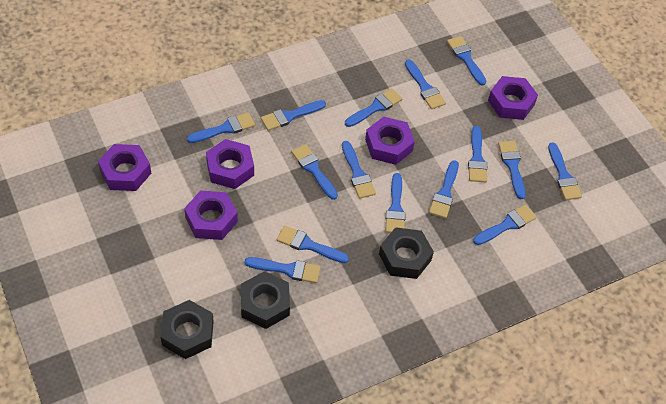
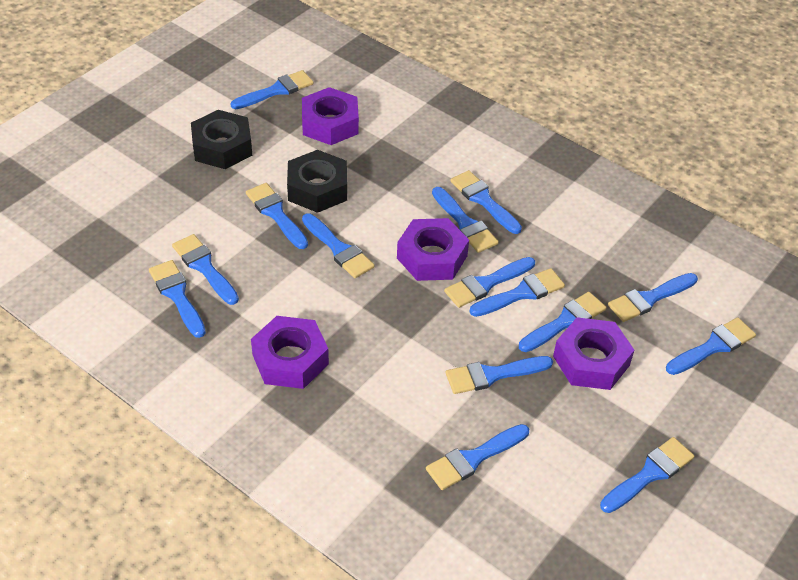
black nut: 3 -> 2
purple nut: 5 -> 4

